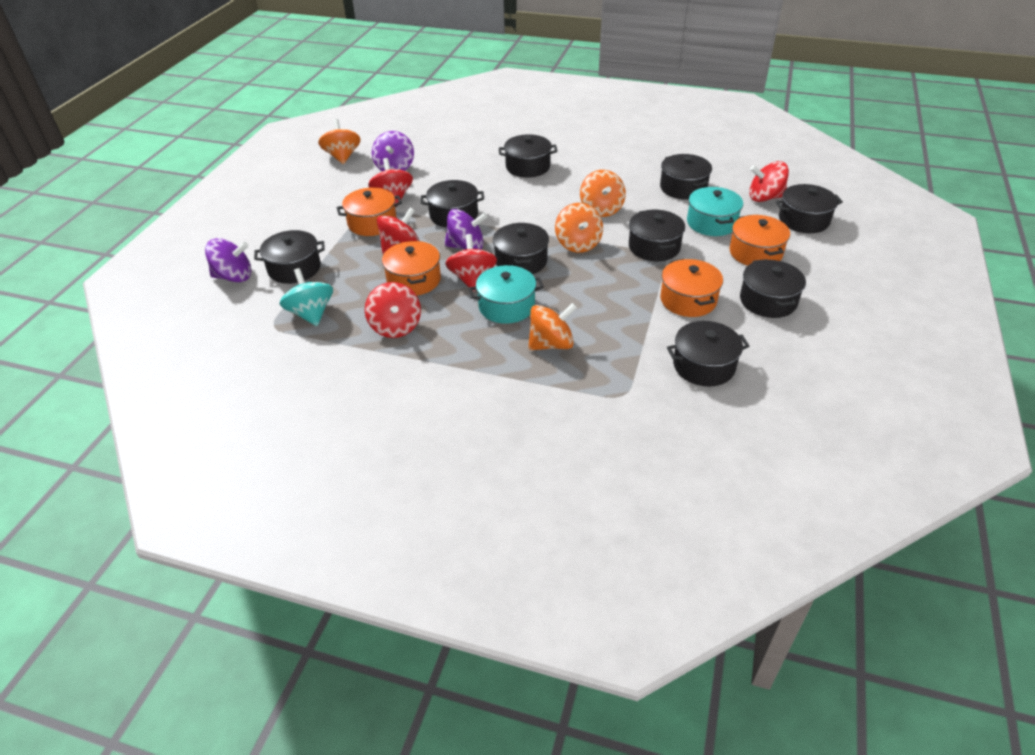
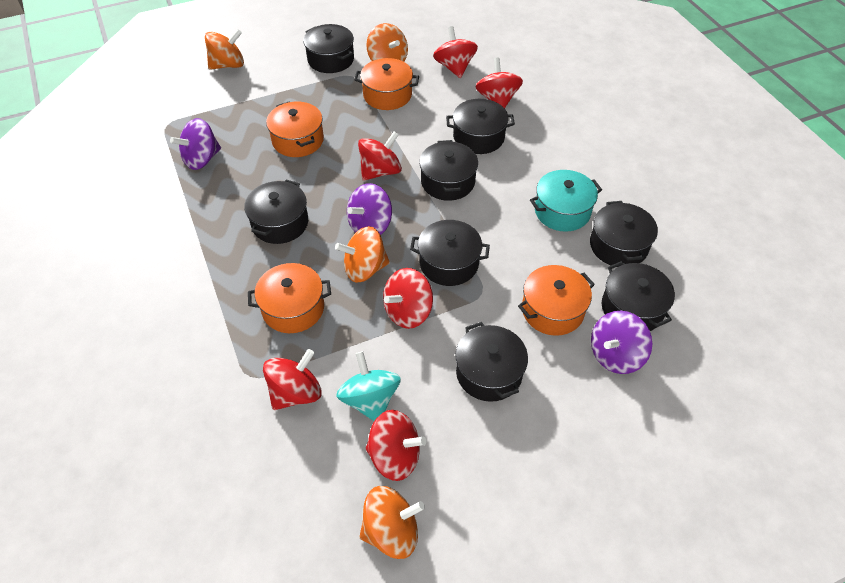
black pot: 9 -> 8
red spinning top: 5 -> 6
turquoise pot: 2 -> 1

